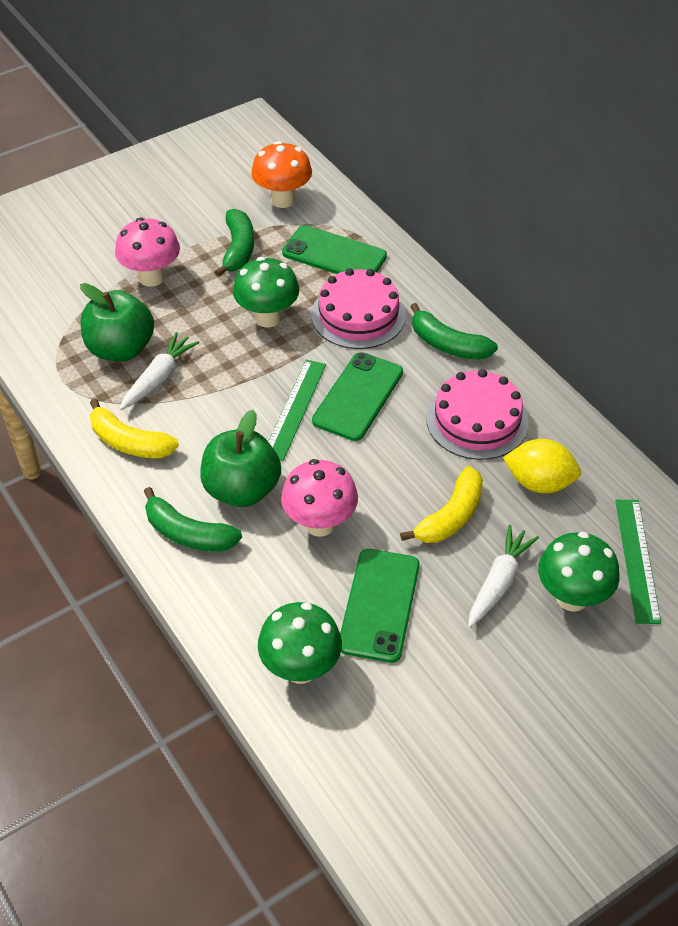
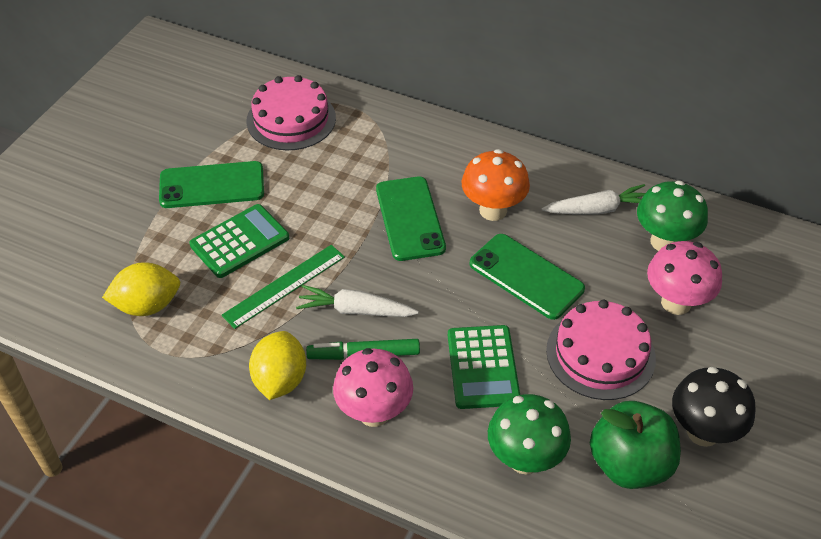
black mushroom: 0 -> 1
green apple: 2 -> 1
green banana: 3 -> 0
green calculator: 0 -> 2
green marker: 0 -> 1
green mushroom: 3 -> 2
green ruler: 2 -> 1
yellow banana: 2 -> 0
yellow lemon: 1 -> 2

